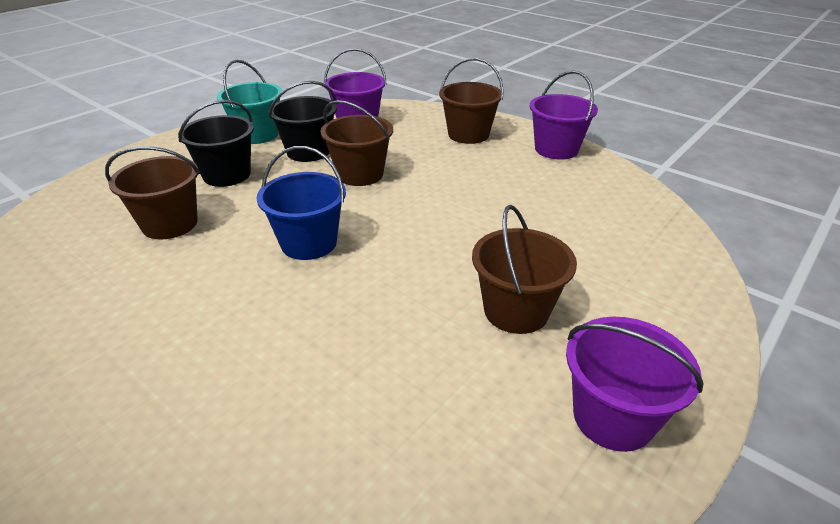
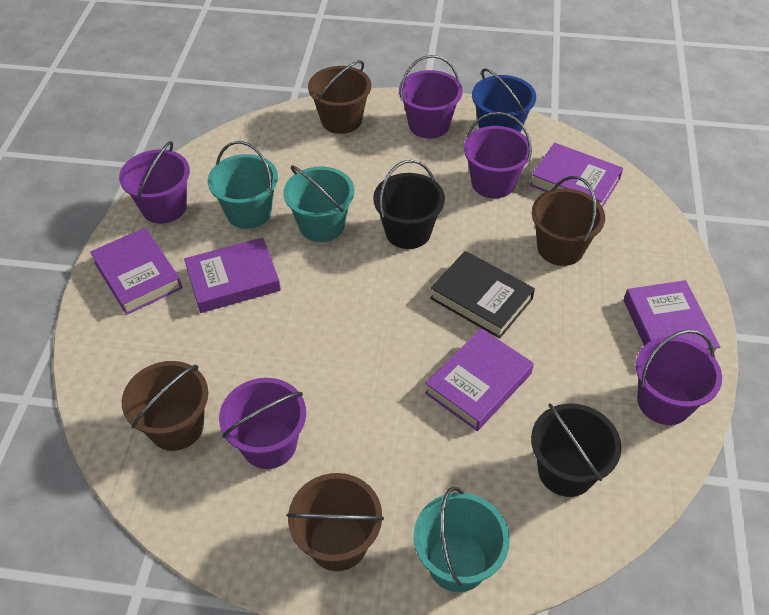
black book: 0 -> 1
purple book: 0 -> 5
purple bucket: 3 -> 5
turquoise bucket: 1 -> 3

